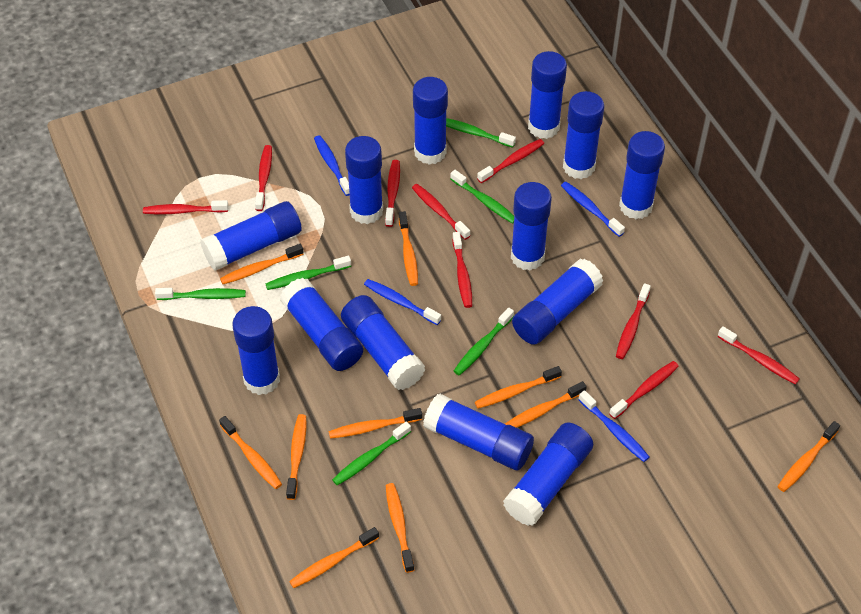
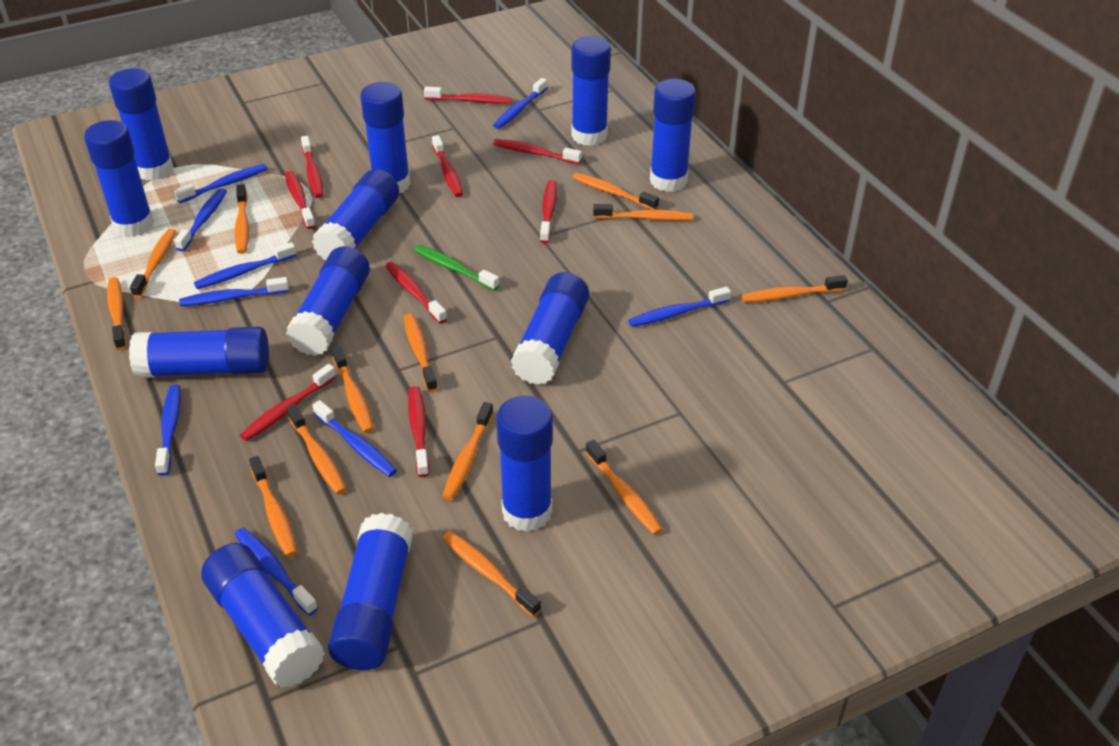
blue glue stick: 13 -> 12
blue toothbrush: 4 -> 9
green toothbrush: 6 -> 1
orange toothbrush: 10 -> 13

